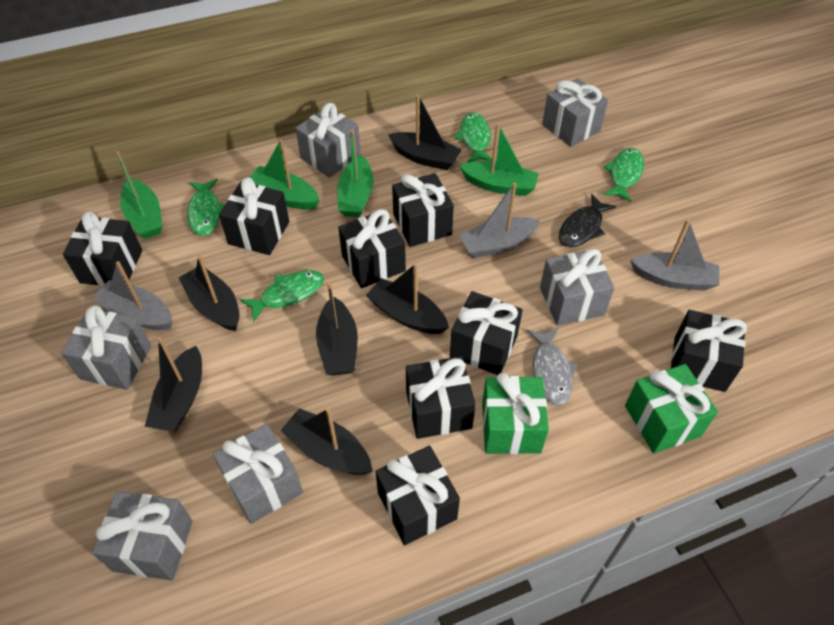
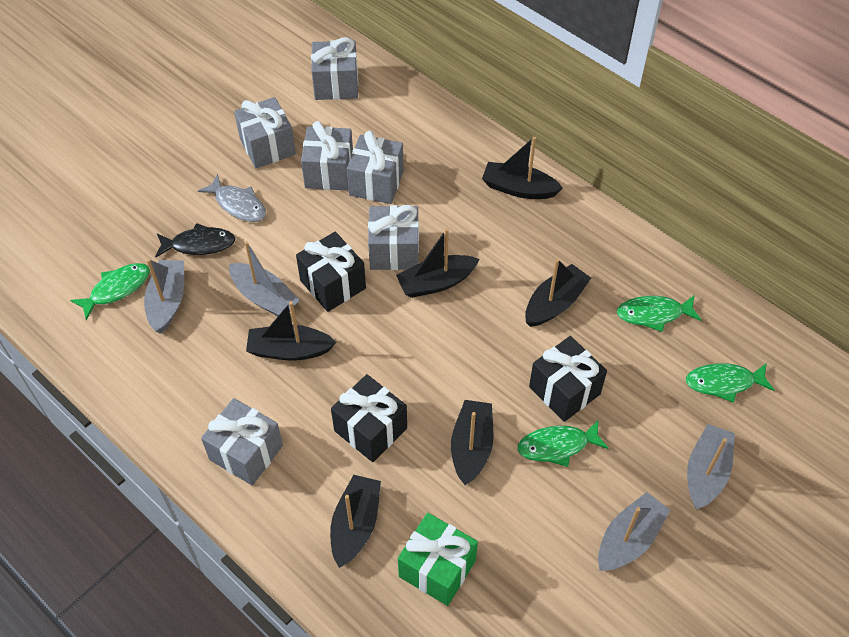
black gift: 8 -> 3
green boat: 4 -> 0
green gift: 2 -> 1
grey boat: 3 -> 4

